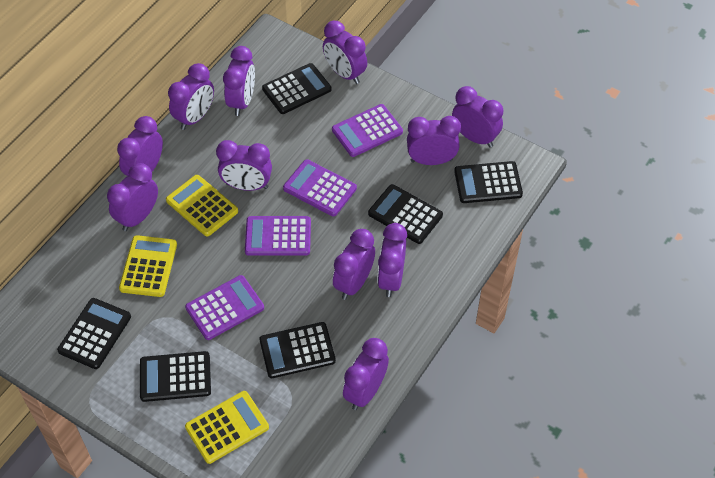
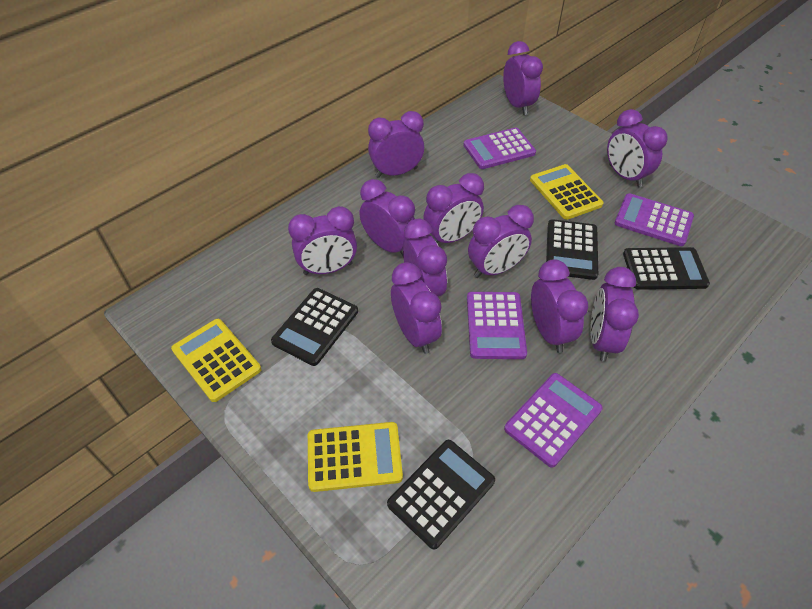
black calculator: 6 -> 4

